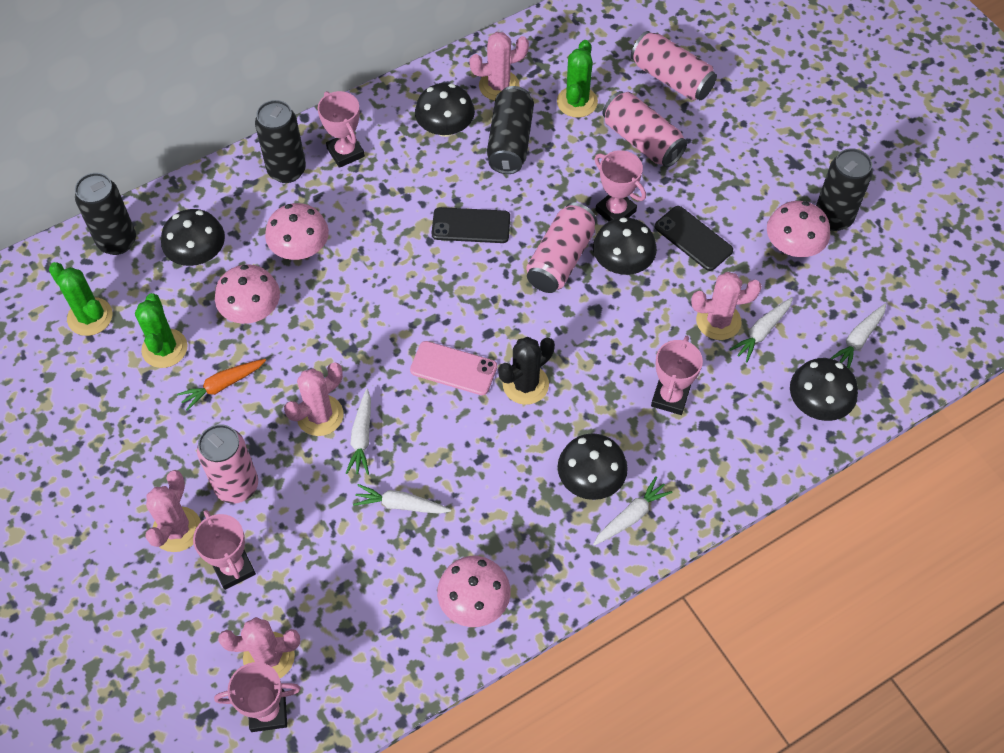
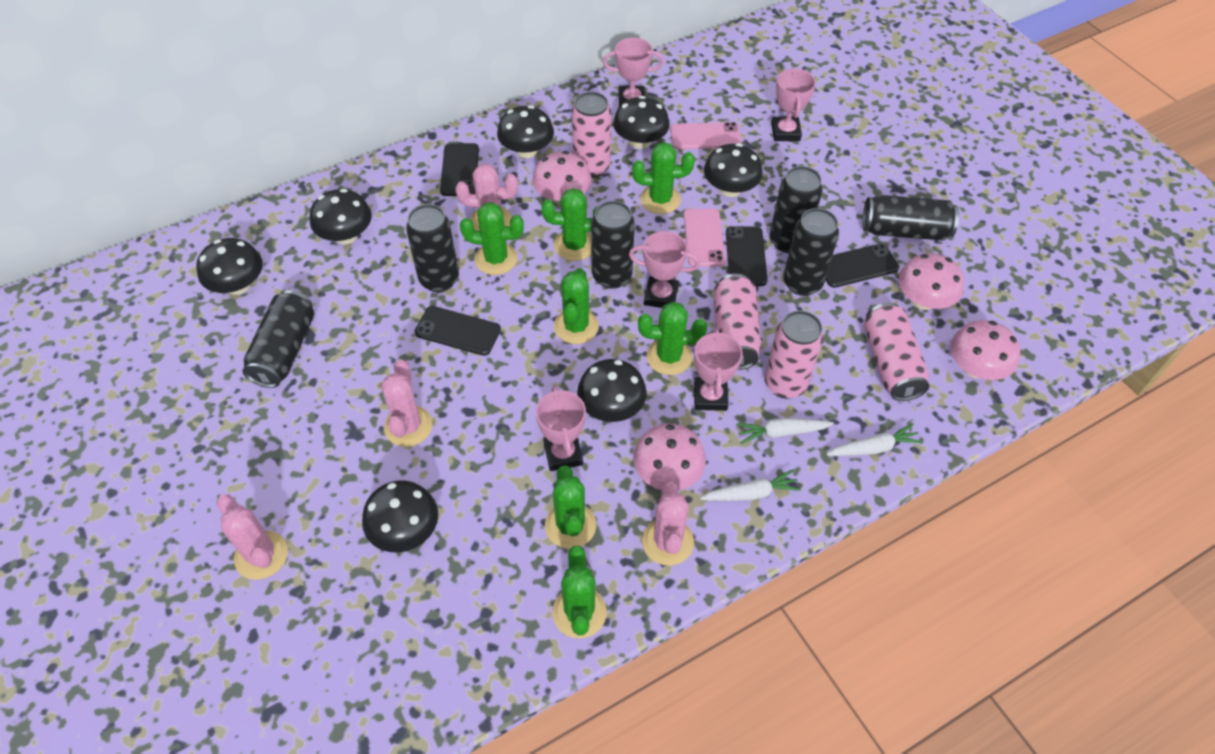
black cactus: 1 -> 0
black can: 4 -> 6
black mushroom: 5 -> 7
black phone: 2 -> 4
green cactus: 3 -> 7
orange carrot: 1 -> 0
pink cactus: 5 -> 4
pink phone: 1 -> 2
white carrot: 5 -> 3

